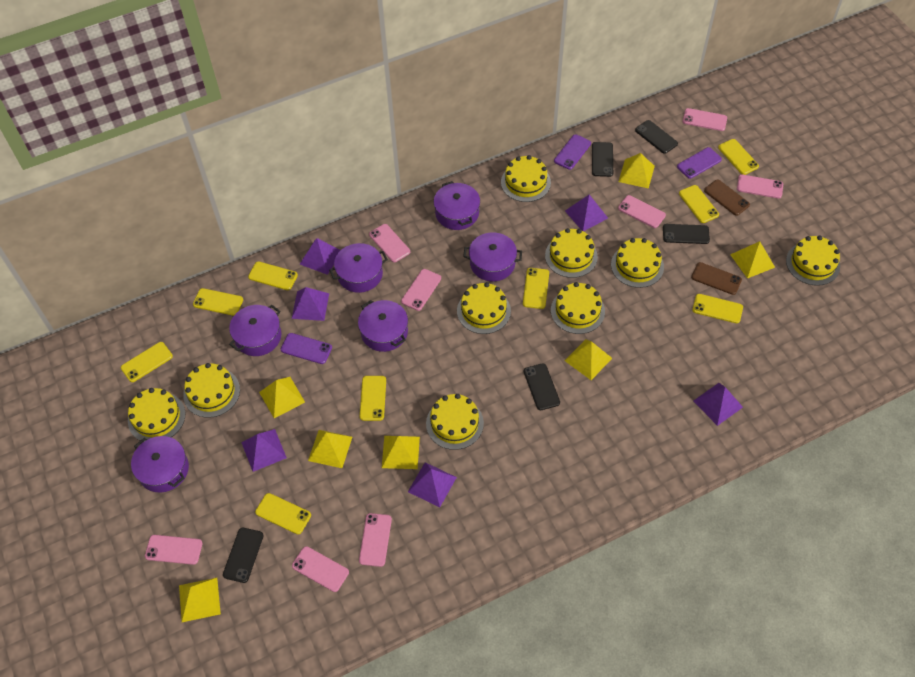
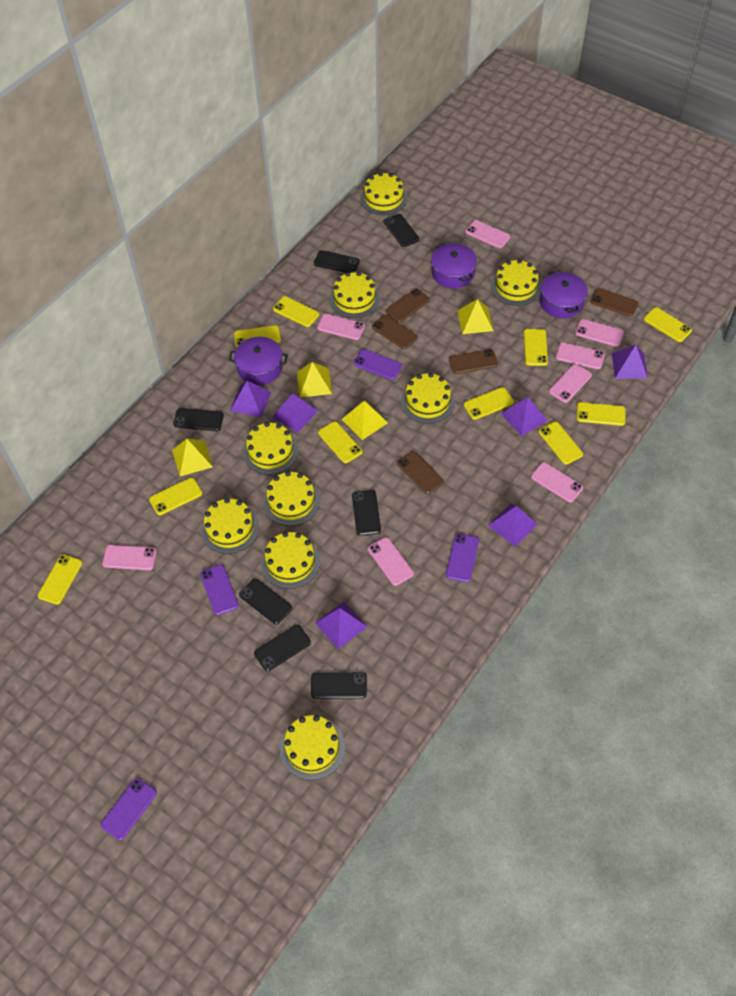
black phone: 5 -> 7
brown phone: 2 -> 5
purple phone: 3 -> 4
purple pot: 6 -> 3
yellow phone: 9 -> 10
yellow pyramid: 7 -> 4

